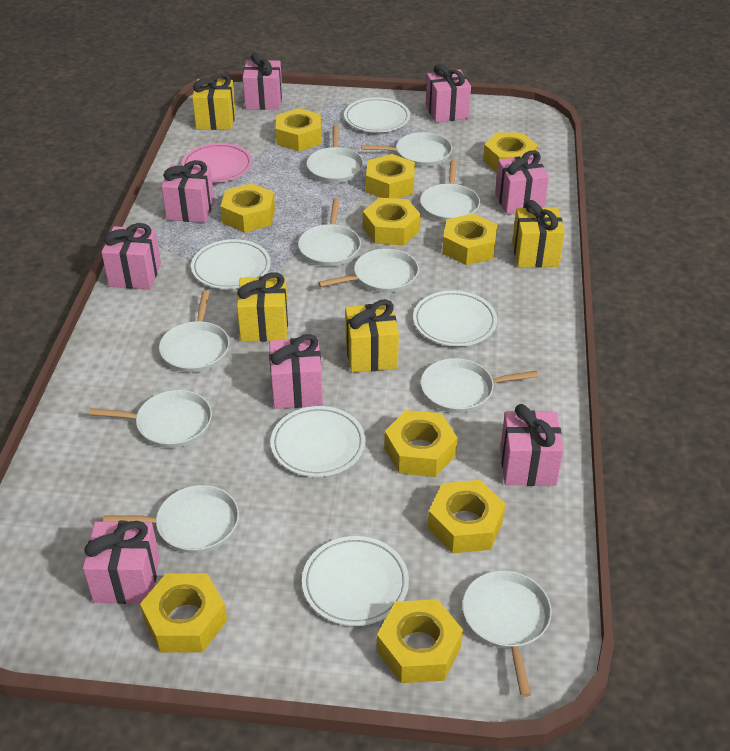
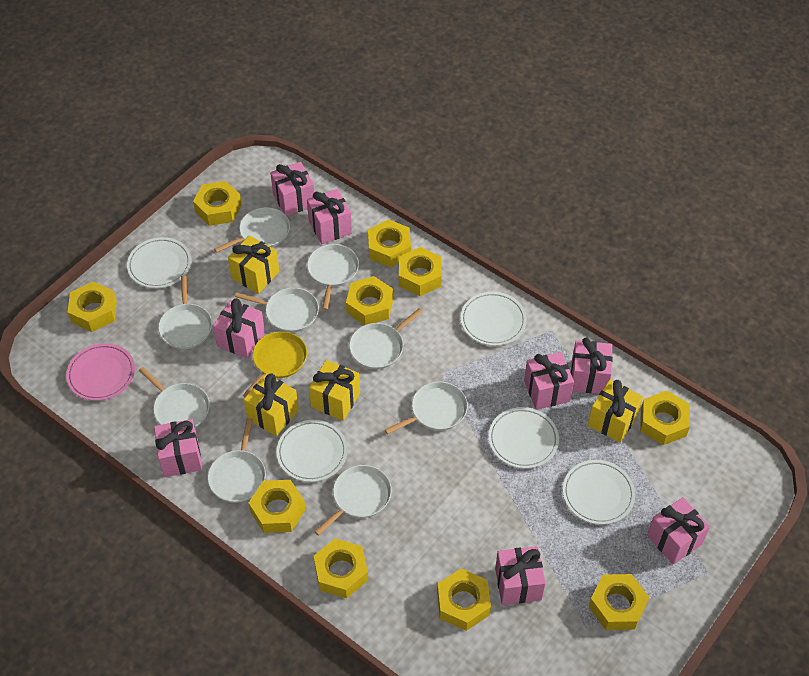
white pan: 10 -> 9
yellow pan: 0 -> 1

